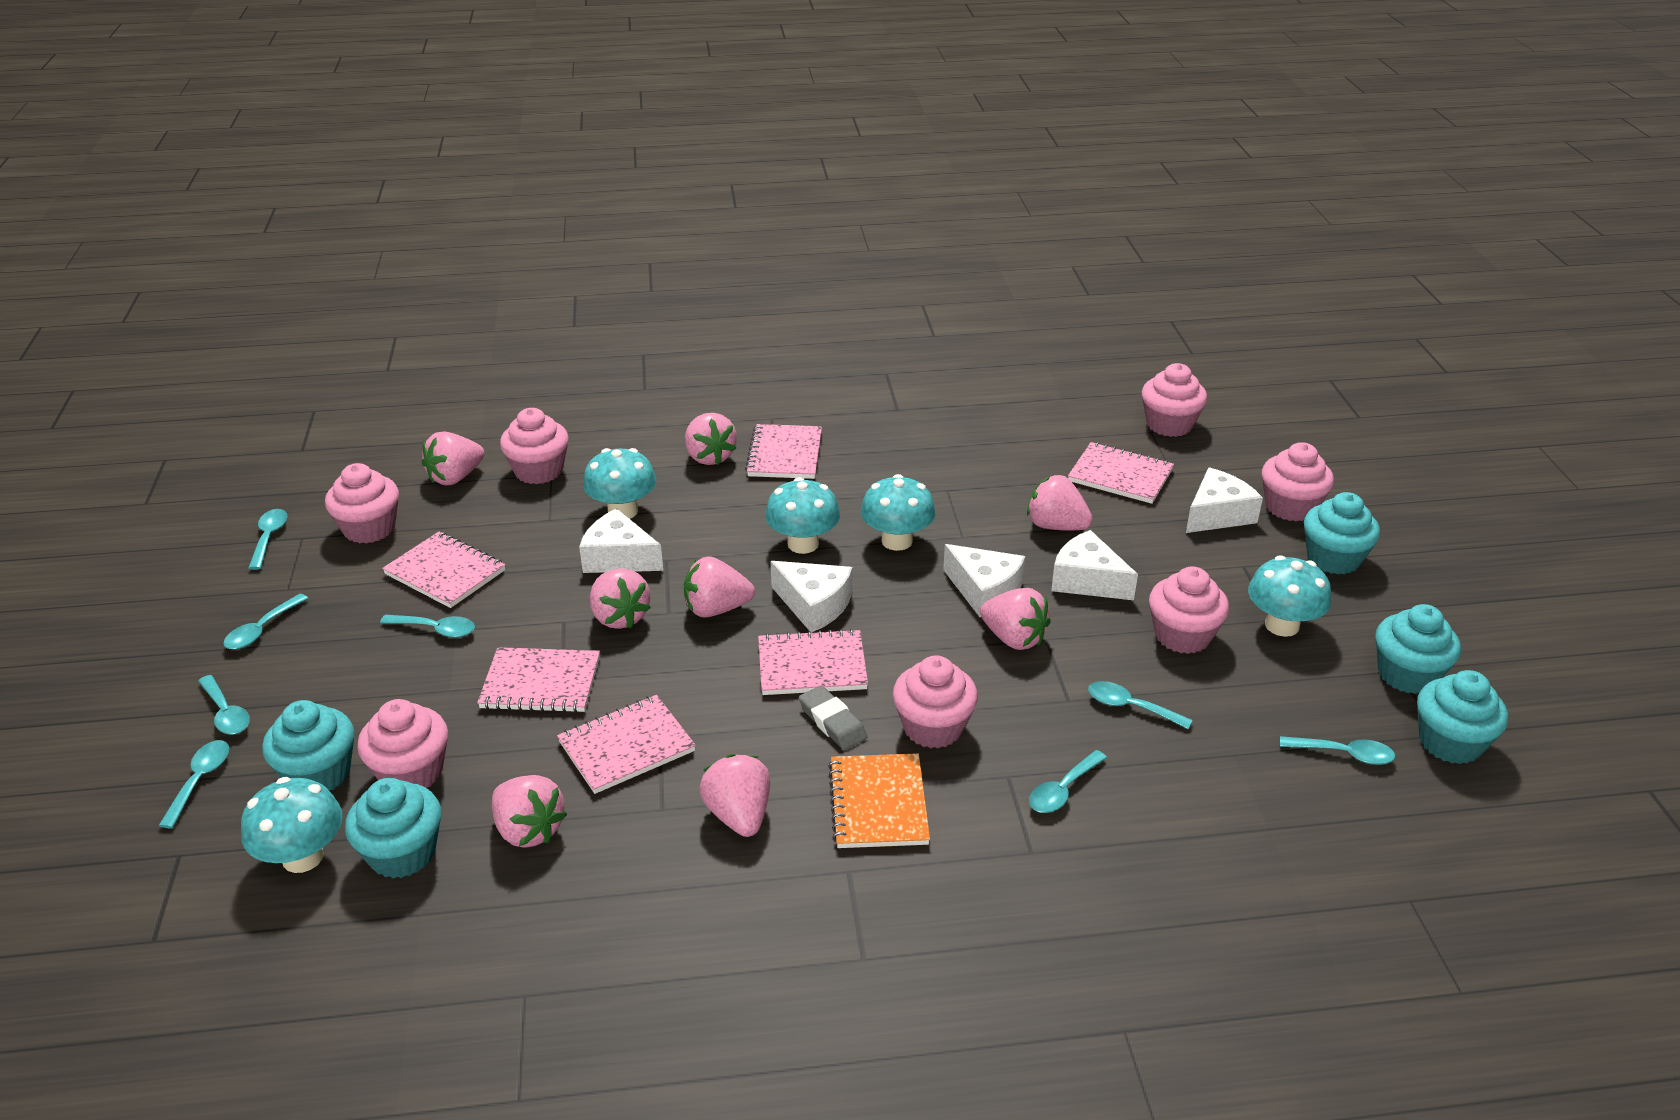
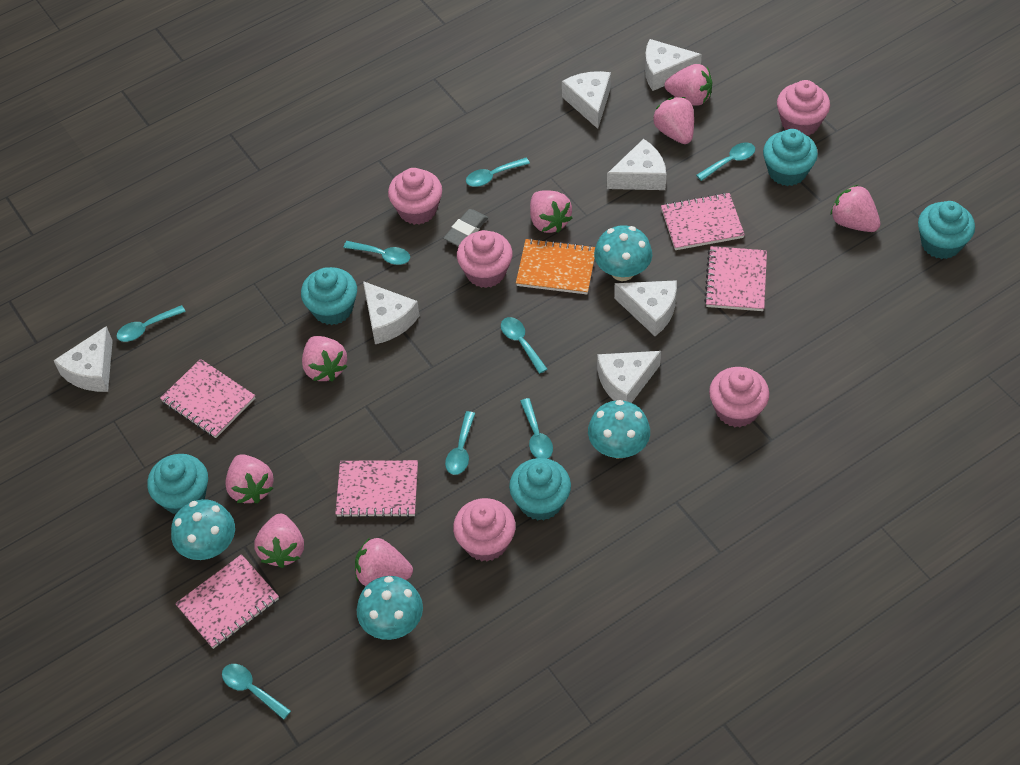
pink cupcake: 7 -> 5
pink notebook: 6 -> 5
turquoise mushroom: 5 -> 4
white cheese: 5 -> 7

